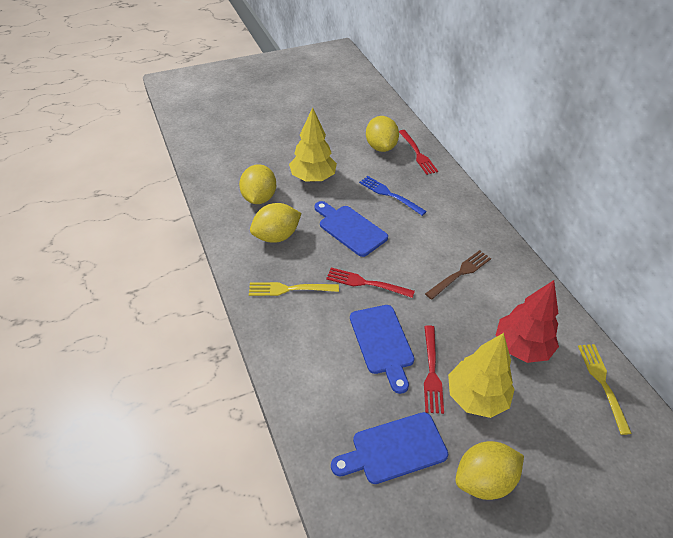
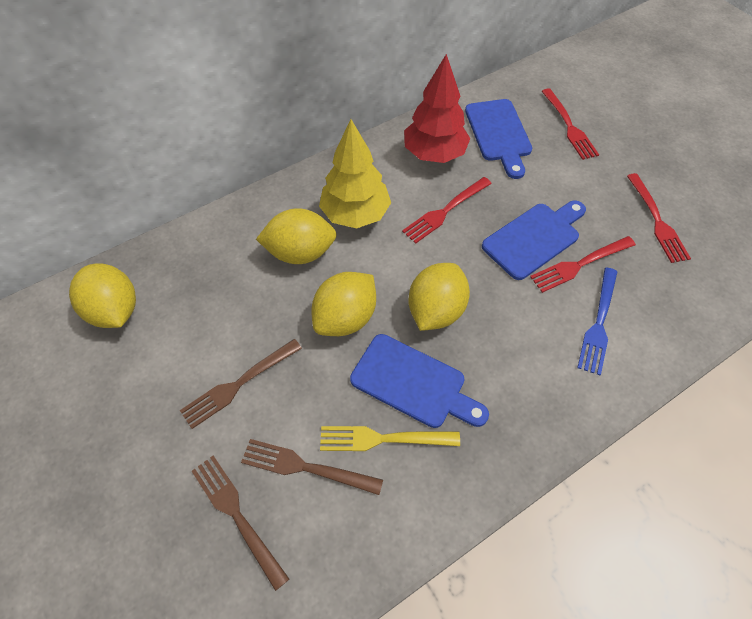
brown fork: 1 -> 3
red fork: 3 -> 4
yellow fork: 2 -> 1
yellow tree: 2 -> 1

